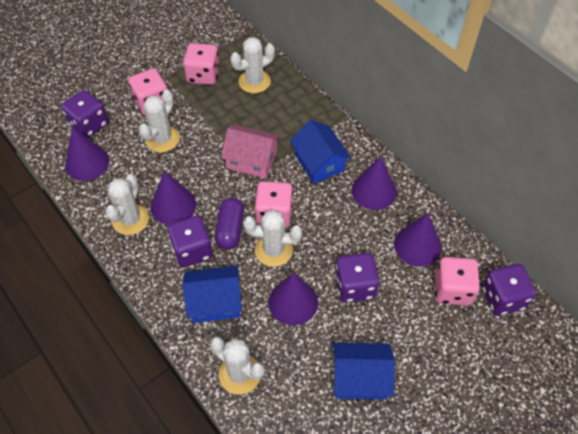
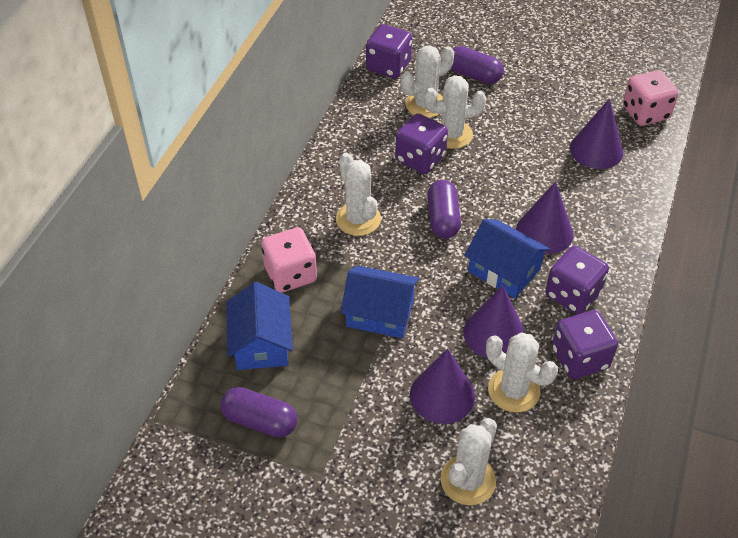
pink dice: 4 -> 2
pink house: 1 -> 0
purple capsule: 1 -> 3
purple cone: 5 -> 4

